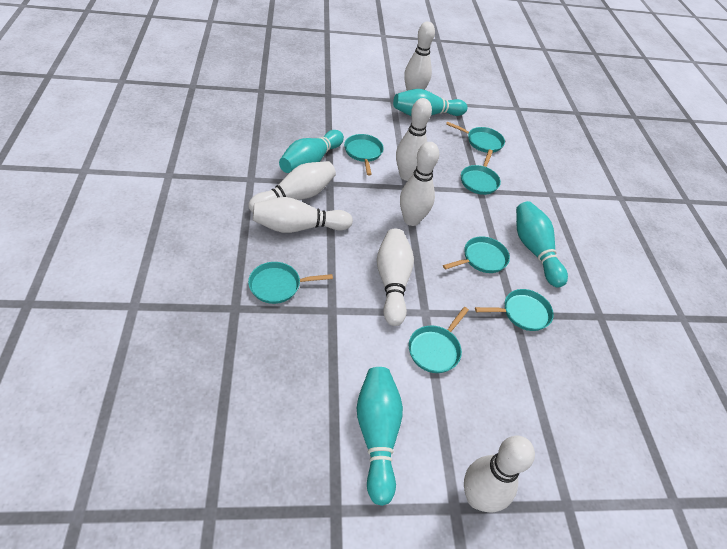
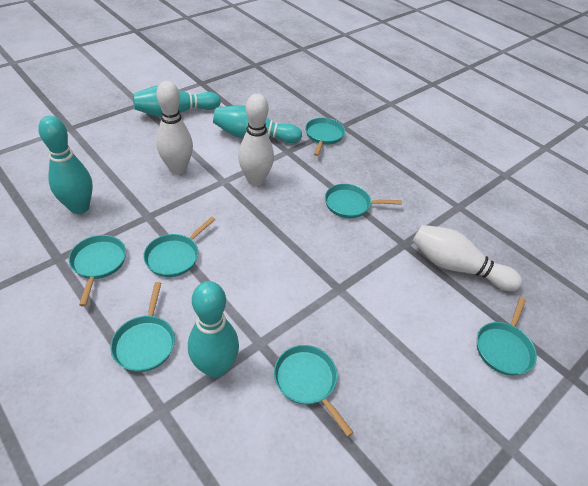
white bowling pin: 7 -> 3

